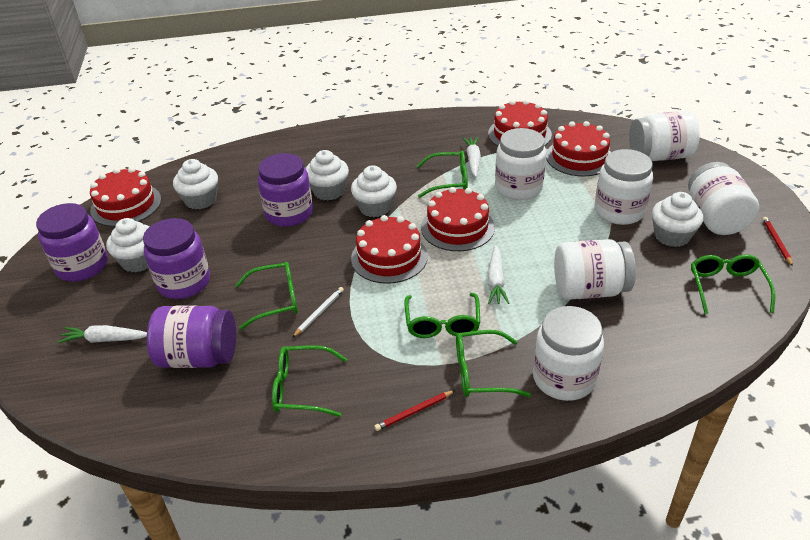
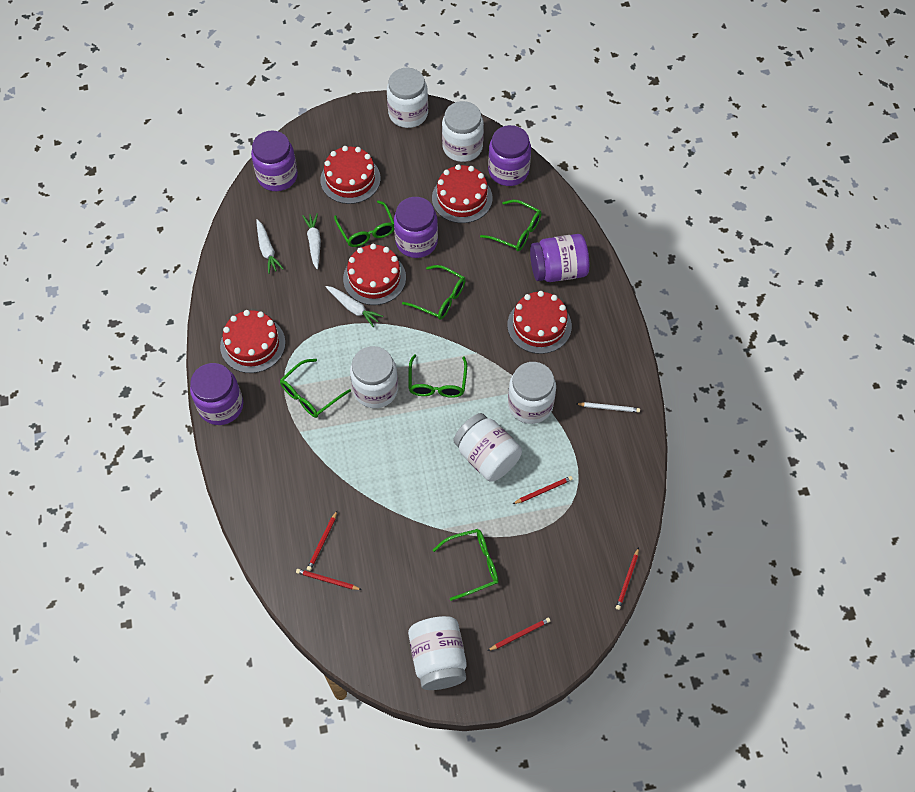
purple jar: 4 -> 5
red pencil: 2 -> 5
white cupcake: 5 -> 0

